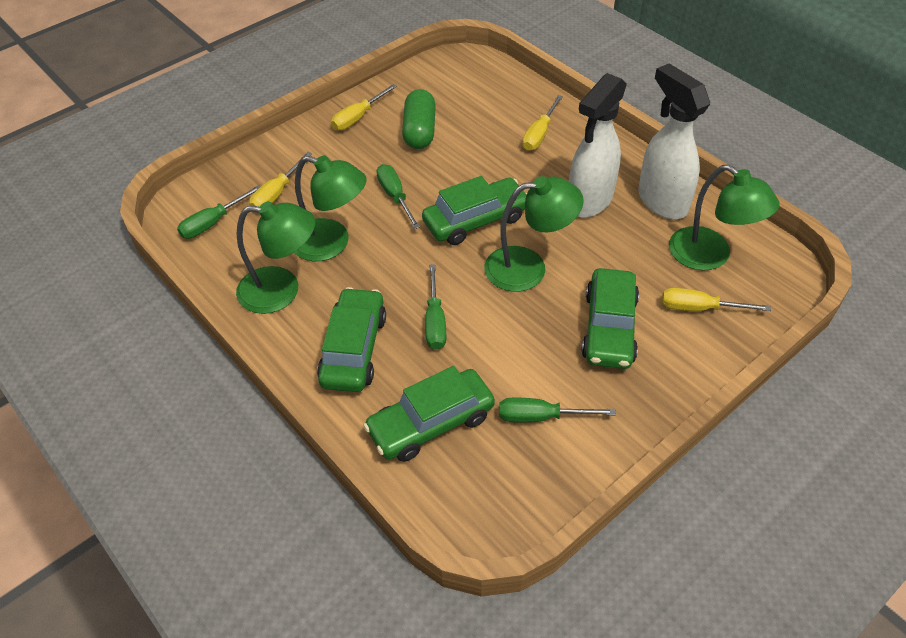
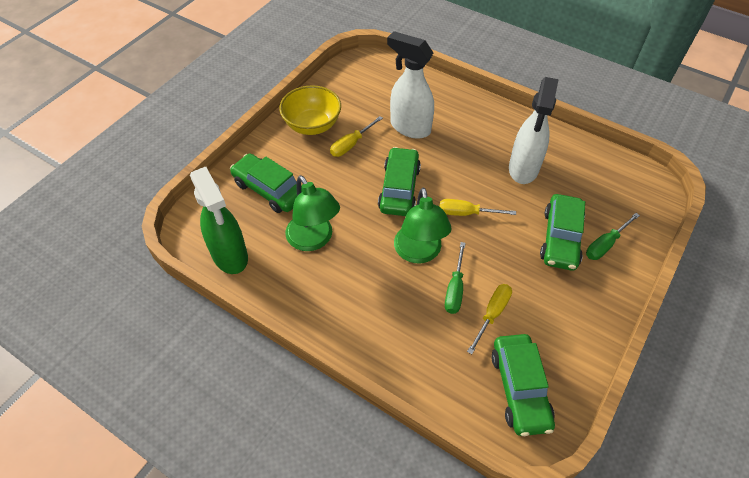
green capsule: 1 -> 0
green lamp: 4 -> 2
green screwdriver: 4 -> 2
green spray bottle: 0 -> 1
yellow bowl: 0 -> 1
yellow screwdriver: 4 -> 3

